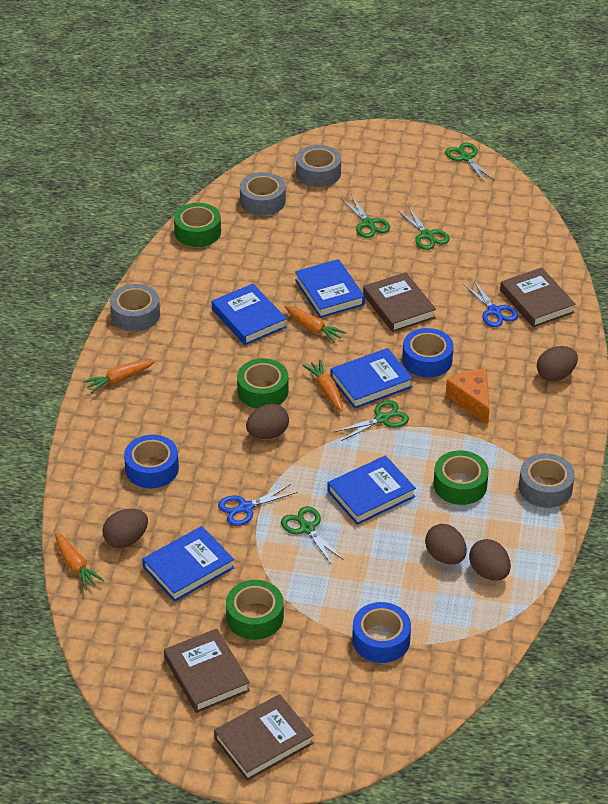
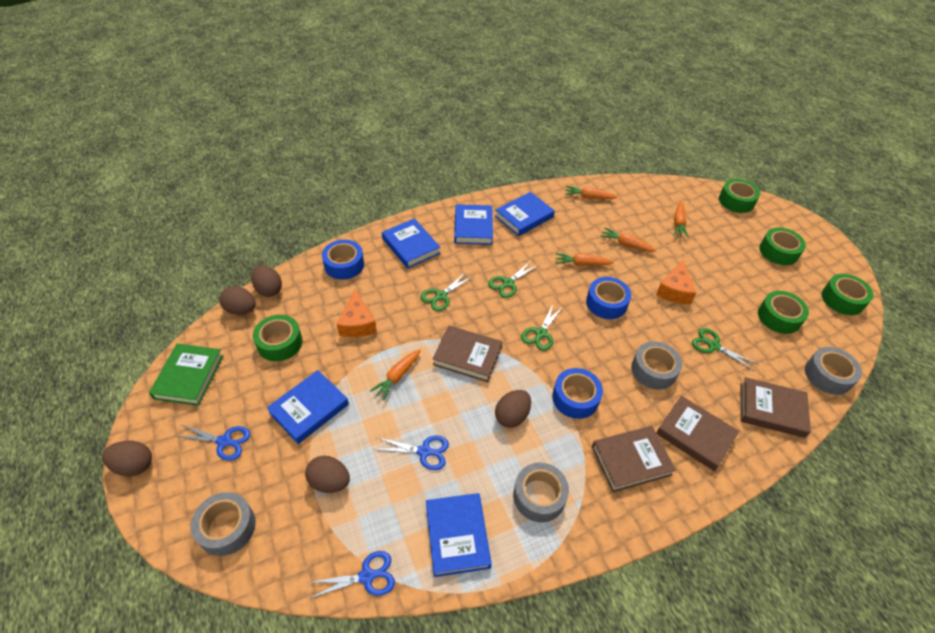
blue scissors: 2 -> 3
green book: 0 -> 1
green scissors: 5 -> 4
green tape: 4 -> 5
orange carrot: 4 -> 5
orange cheese: 1 -> 2

